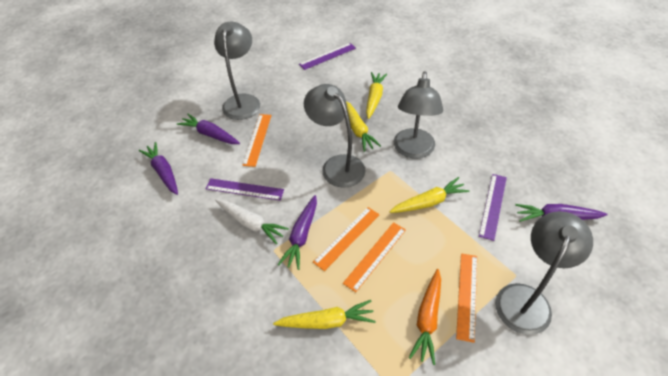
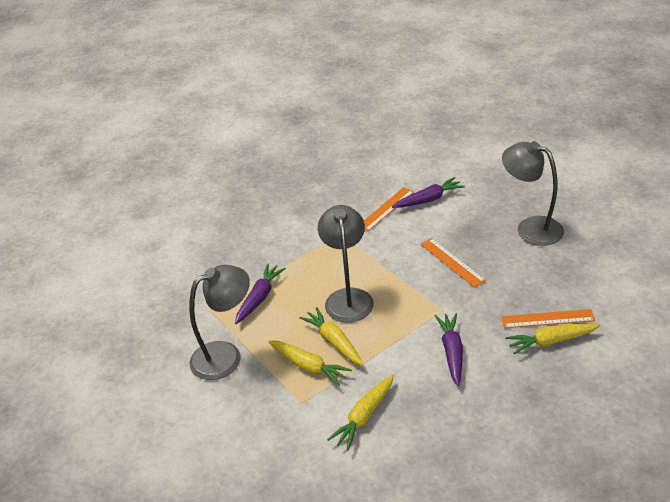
grey lamp: 4 -> 3
orange carrot: 1 -> 0
orange ruler: 4 -> 3
purple carrot: 4 -> 3
purple ruler: 3 -> 0
white carrot: 1 -> 0

